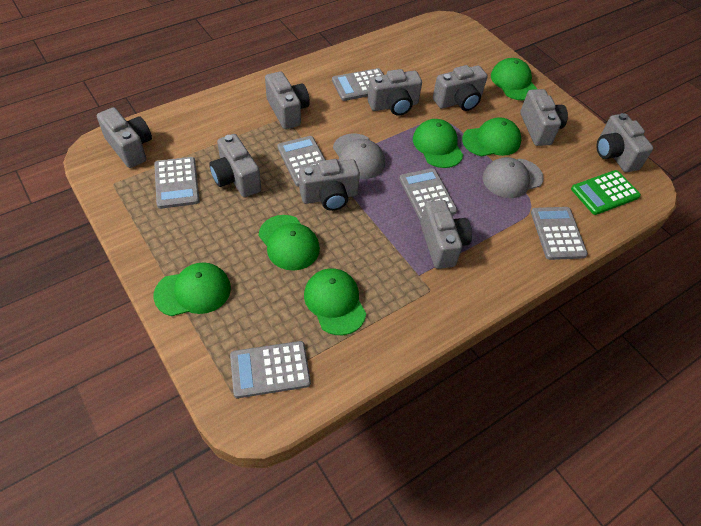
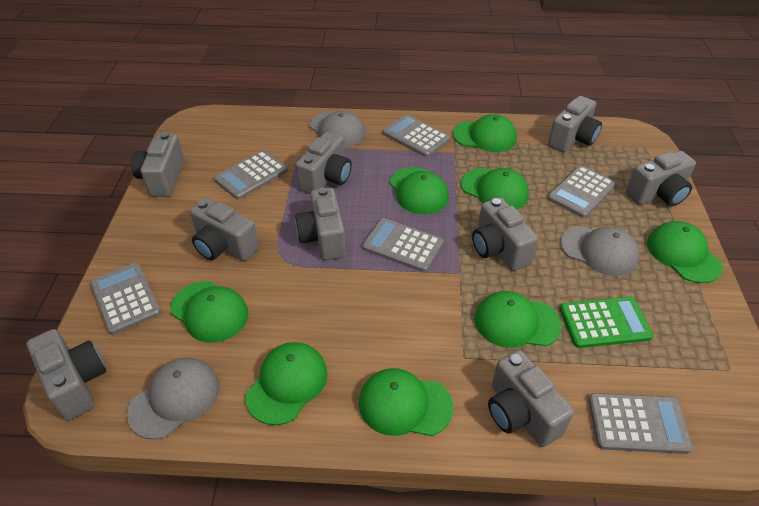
green cap: 6 -> 8
grey cap: 2 -> 3

